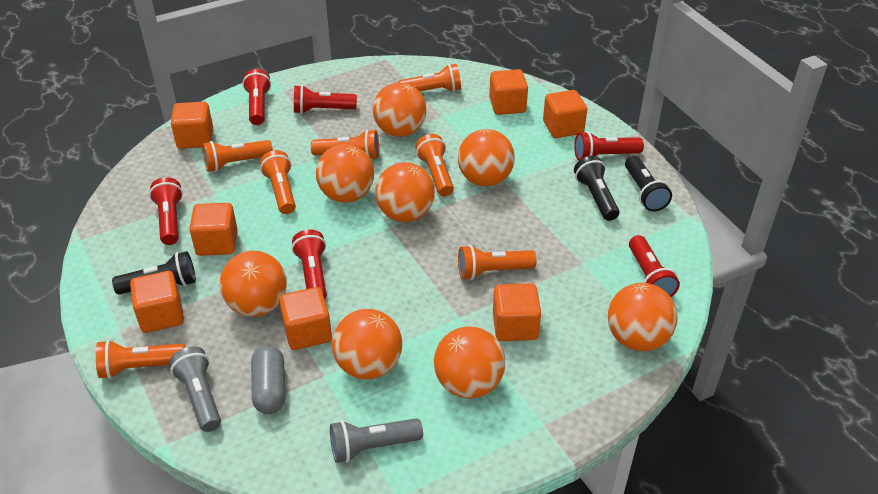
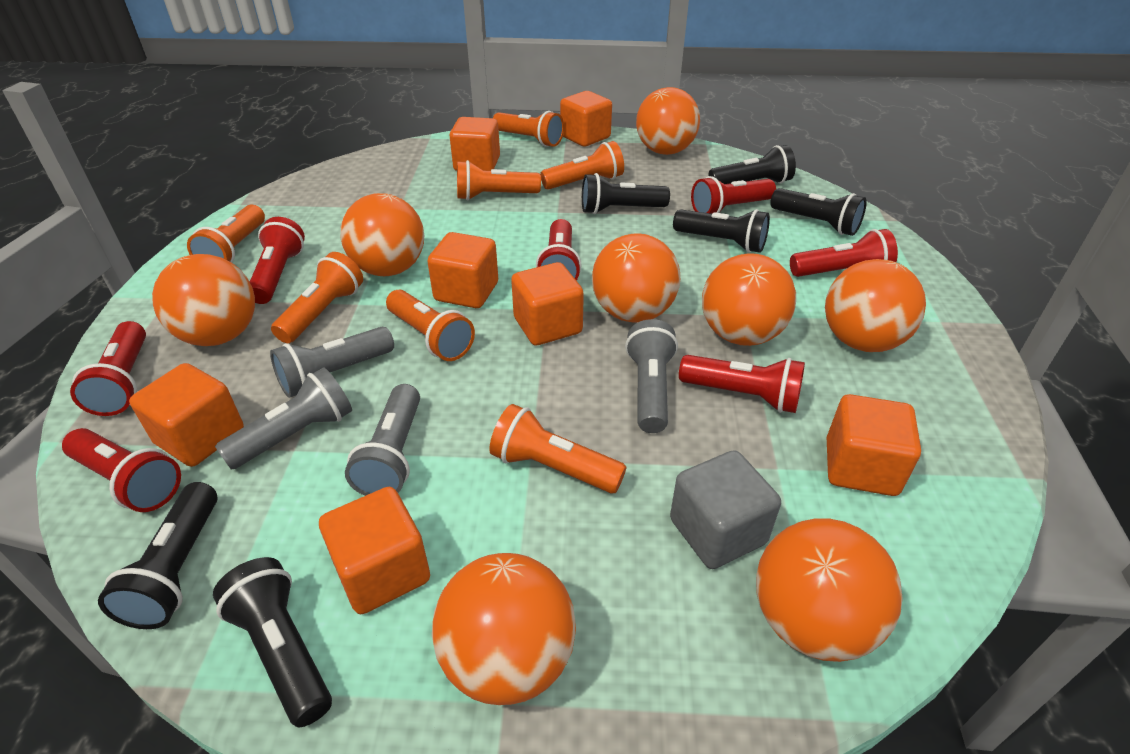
black flashlight: 3 -> 6
grey capsule: 1 -> 0
grey cube: 0 -> 1
grey flashlight: 2 -> 4
red flashlight: 6 -> 7

